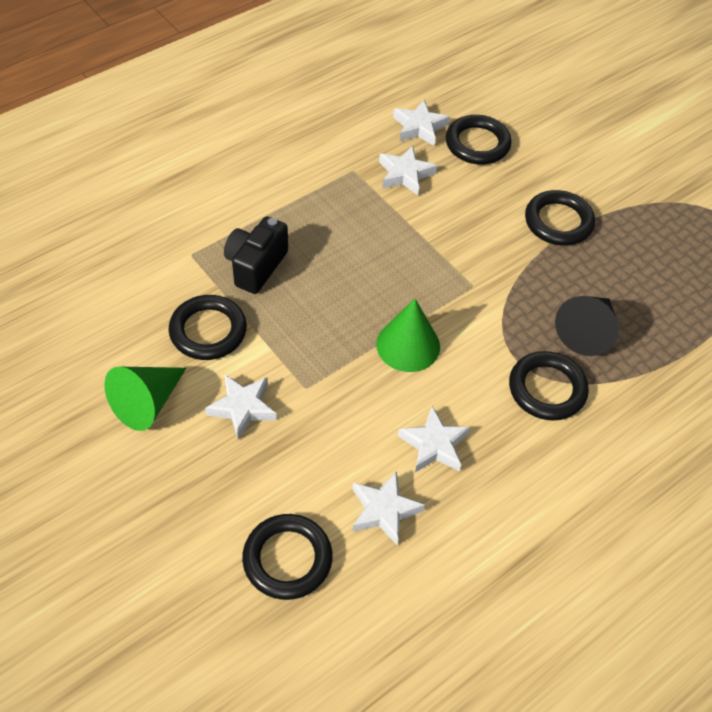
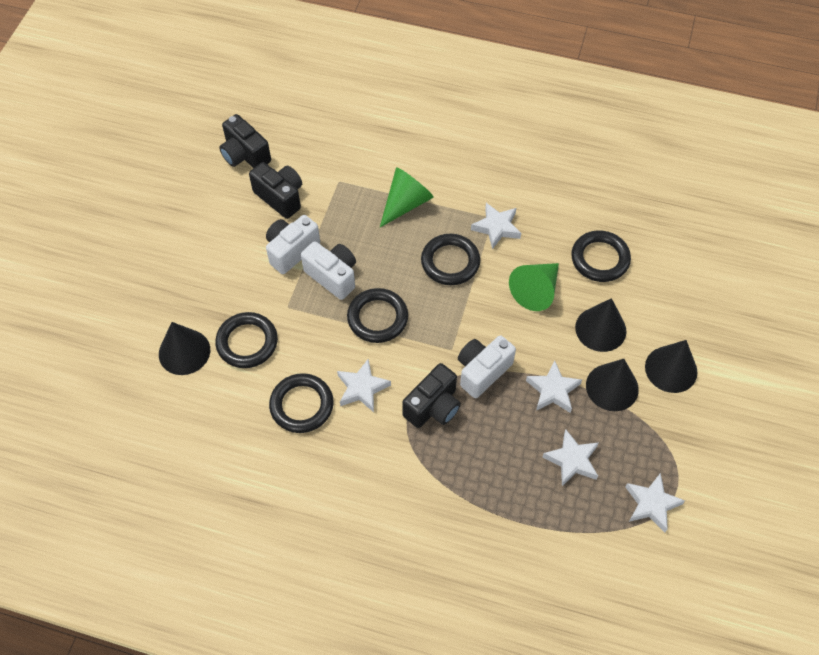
black camera: 1 -> 3
black cone: 1 -> 4
white camera: 0 -> 3

